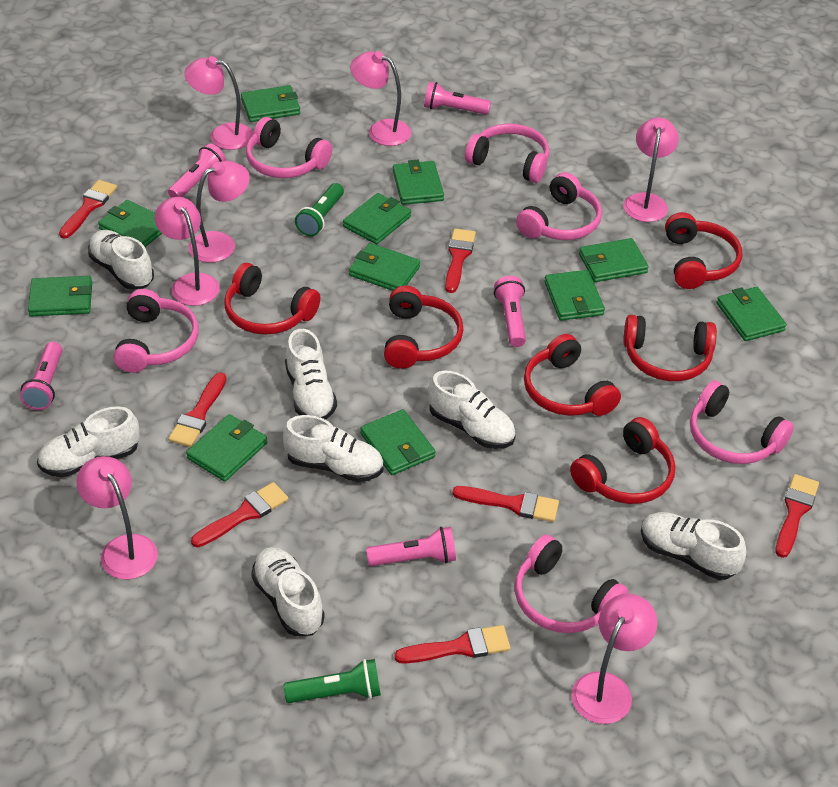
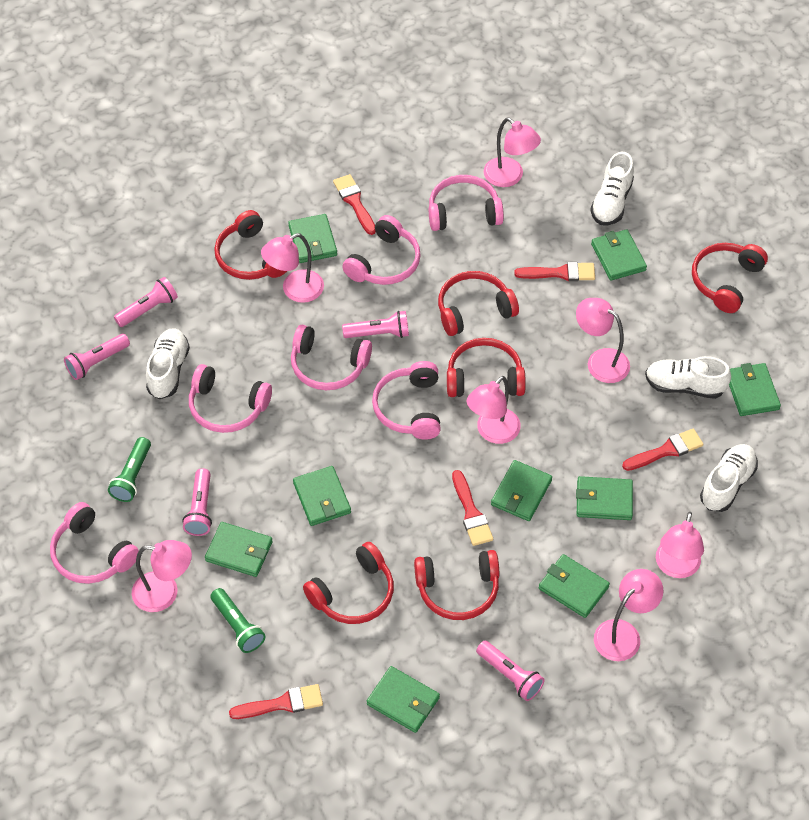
green wallet: 11 -> 9
red brush: 7 -> 5
white shoe: 7 -> 4

